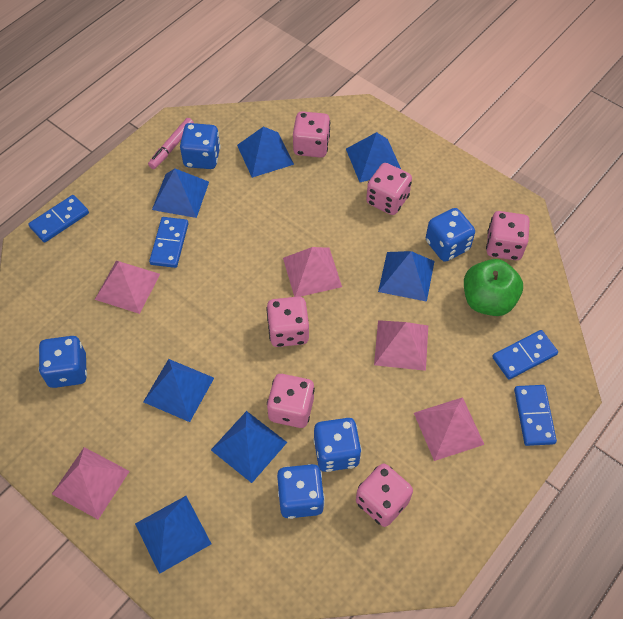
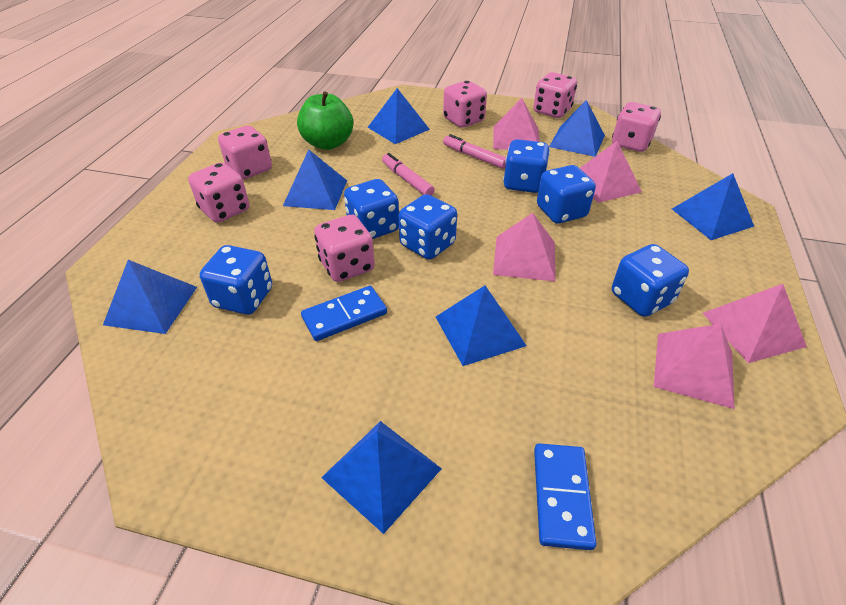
blue dice: 5 -> 6
blue domino: 4 -> 2
pink marker: 1 -> 2

